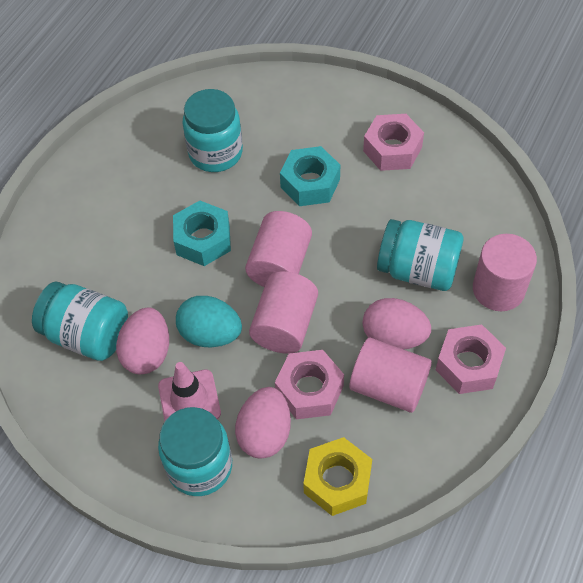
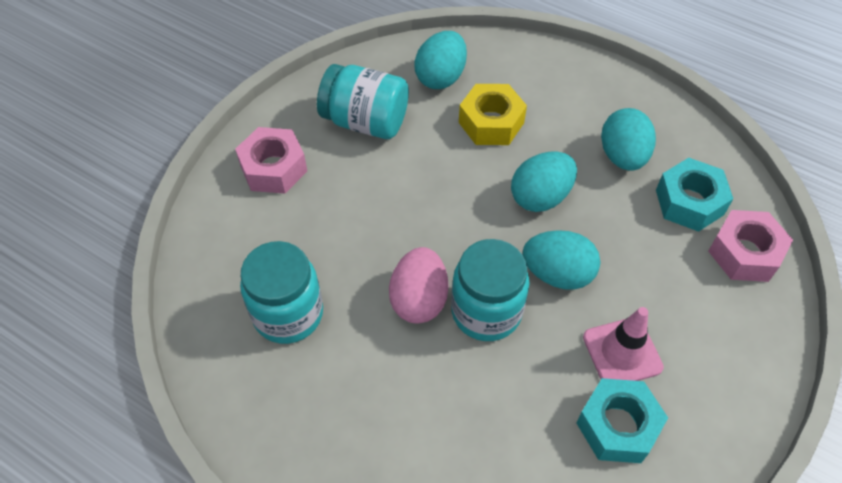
pink cylinder: 4 -> 0
pink egg: 3 -> 1
pink nut: 3 -> 2
turquoise egg: 1 -> 4
turquoise jar: 4 -> 3

